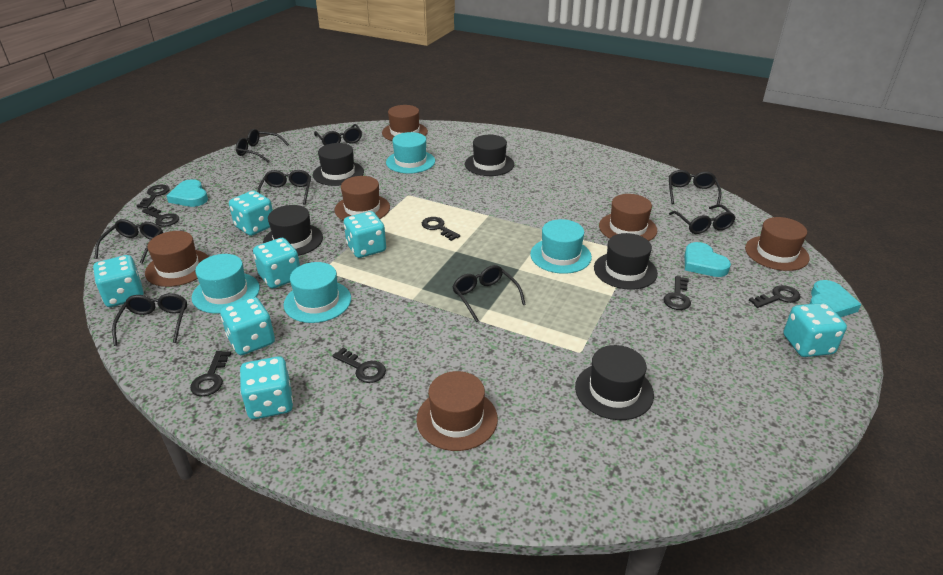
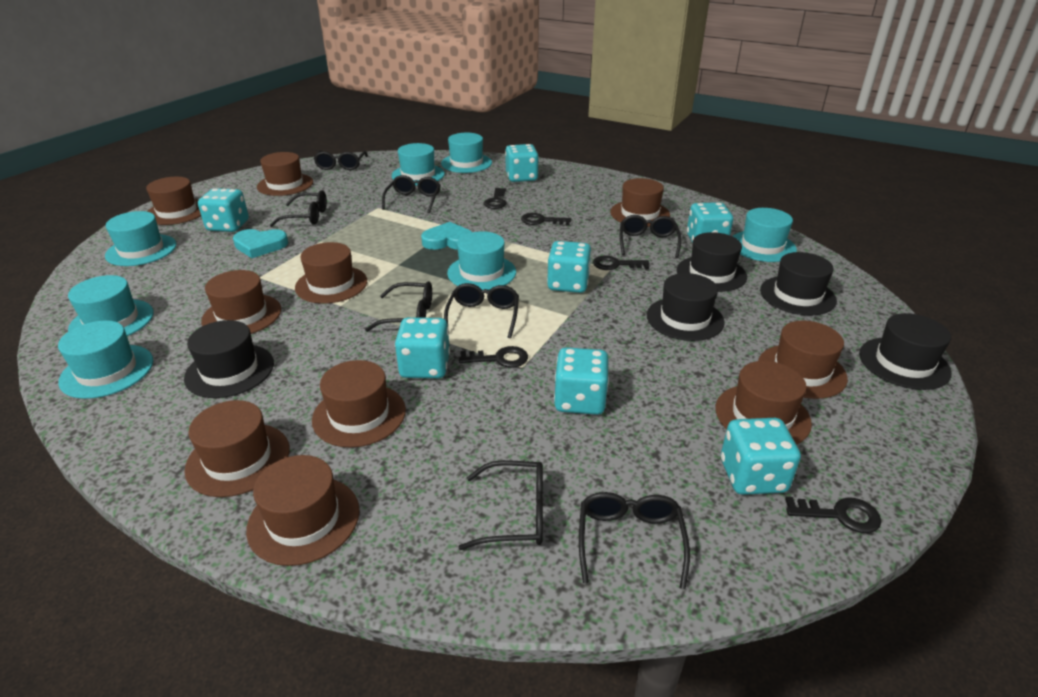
black key: 7 -> 5
brown hat: 6 -> 10
turquoise hat: 4 -> 7
turquoise heart: 3 -> 2

